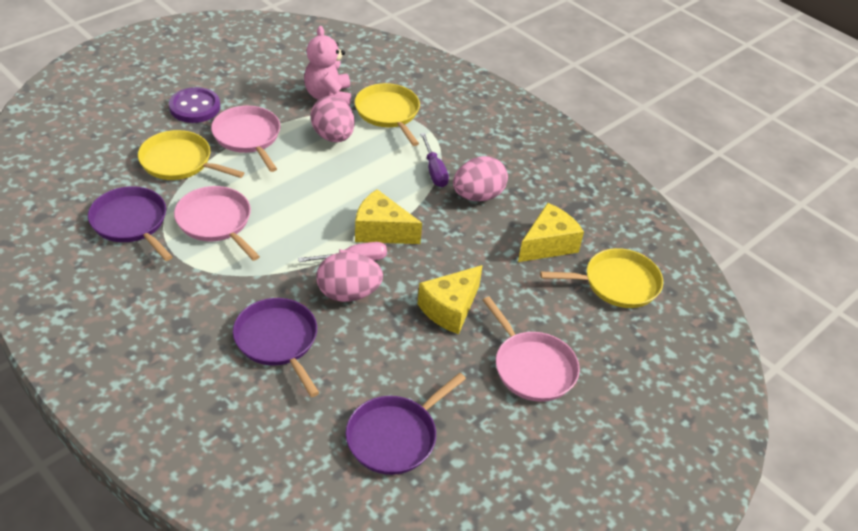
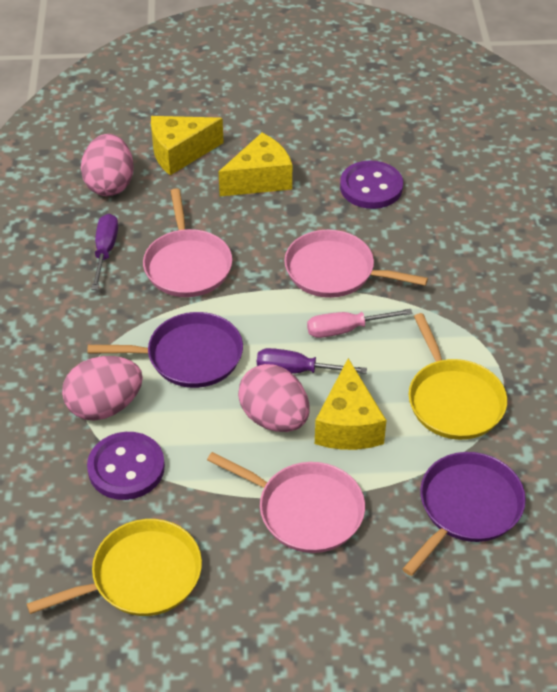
pink teddy bear: 1 -> 0
purple button: 1 -> 2
purple pan: 3 -> 2
purple screwdriver: 1 -> 2
yellow pan: 3 -> 2

